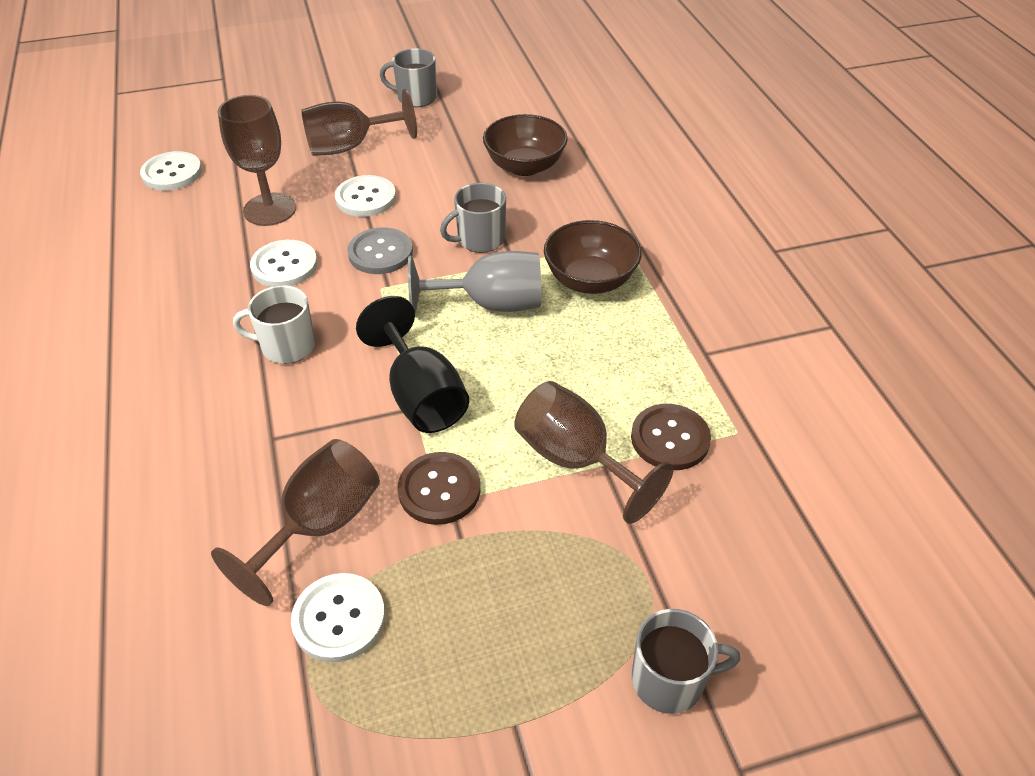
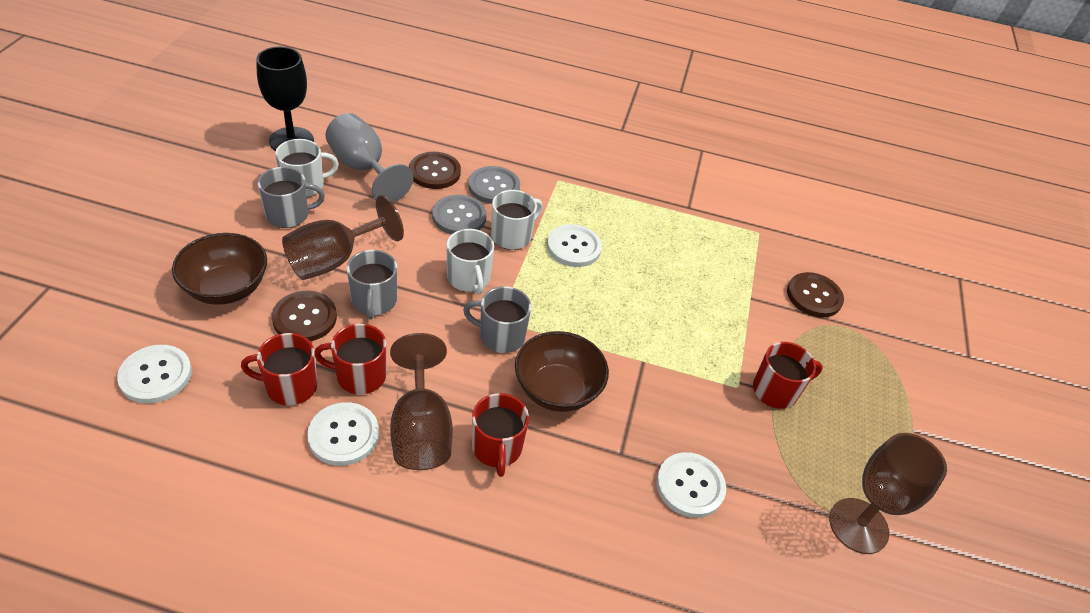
brown button: 2 -> 3
brown goblet: 4 -> 3
grey button: 1 -> 2
red mug: 0 -> 4
white mug: 1 -> 3

